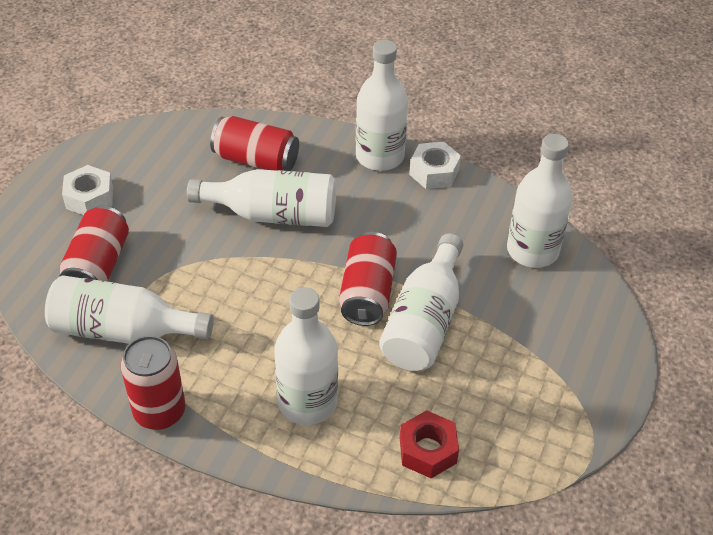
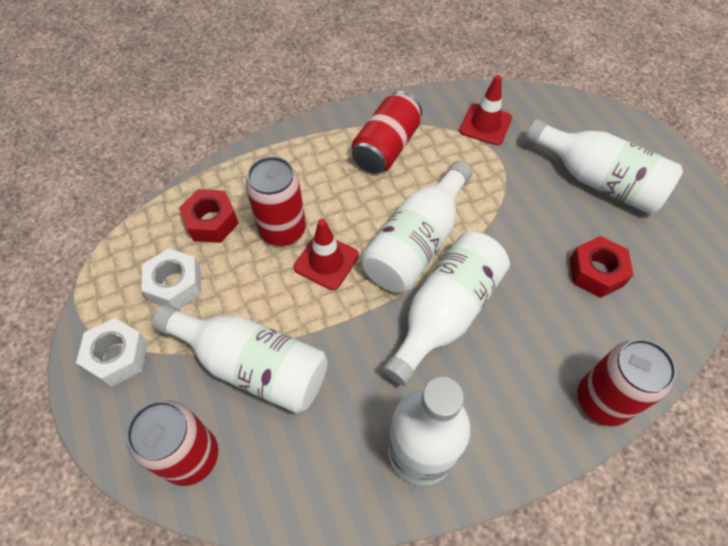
red nut: 1 -> 2
red traffic cone: 0 -> 2
white bottle: 6 -> 5

